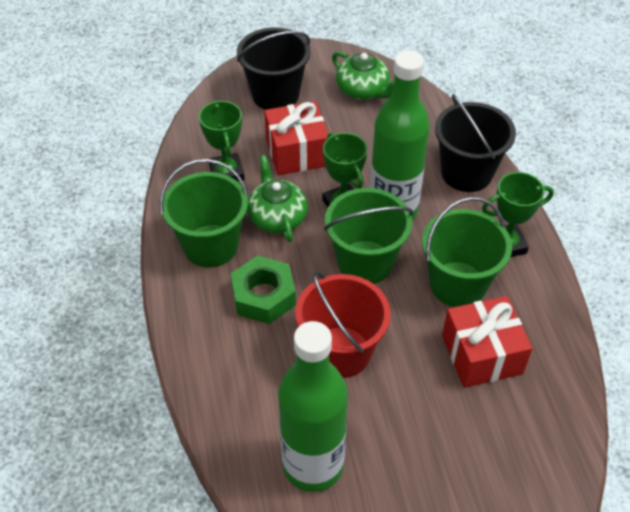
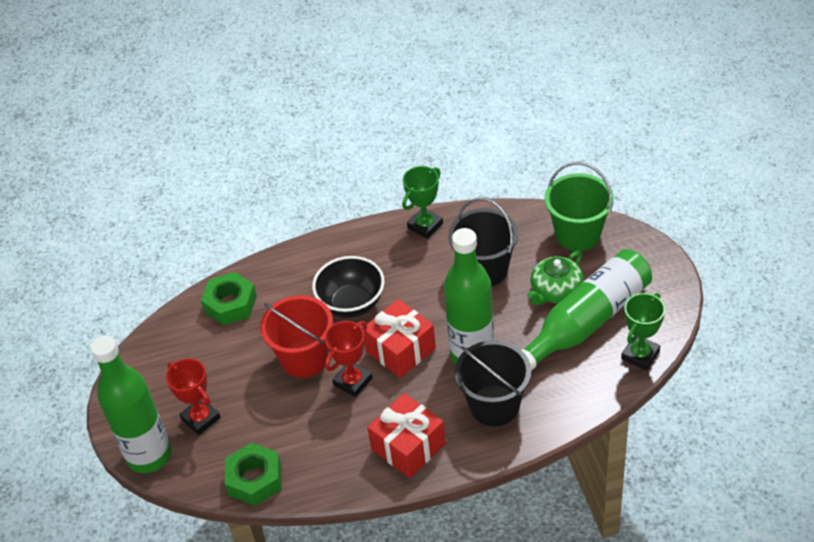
black bowl: 0 -> 1
green bottle: 2 -> 3
green bucket: 3 -> 1
green nut: 1 -> 2
green teapot: 2 -> 1
green trophy: 3 -> 2
red trophy: 0 -> 2

